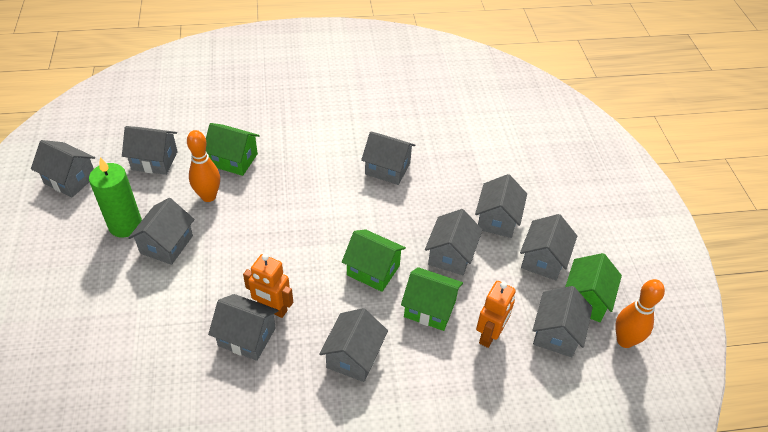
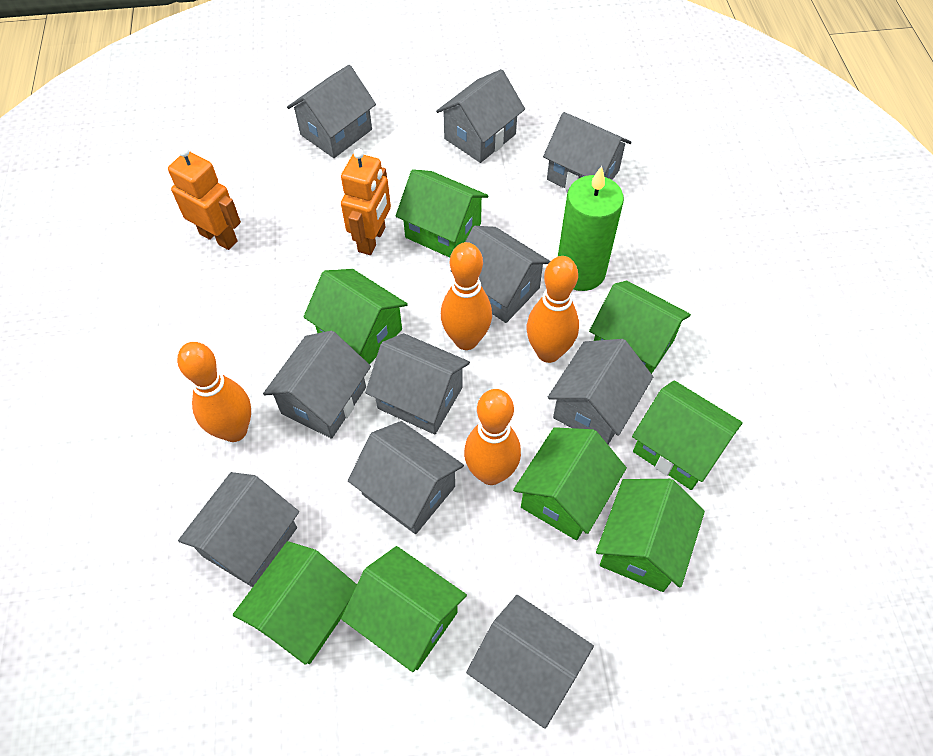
green house: 4 -> 8
orange bowling pin: 2 -> 4

